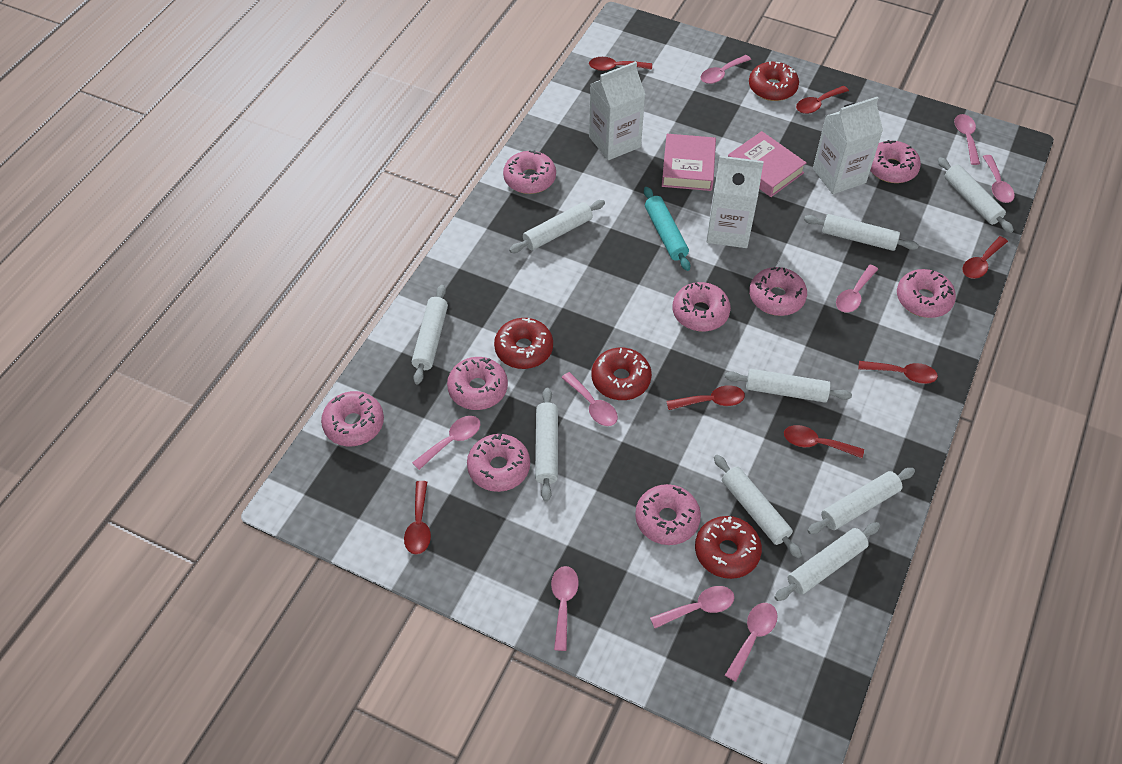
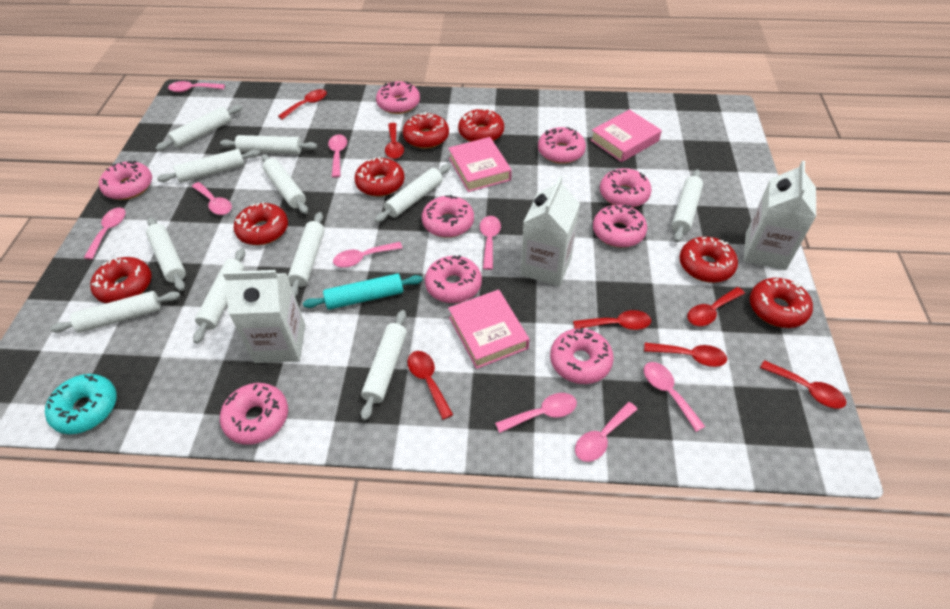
pink book: 2 -> 3
red donut: 4 -> 7
turquoise donut: 0 -> 1
white rolling pin: 9 -> 11

